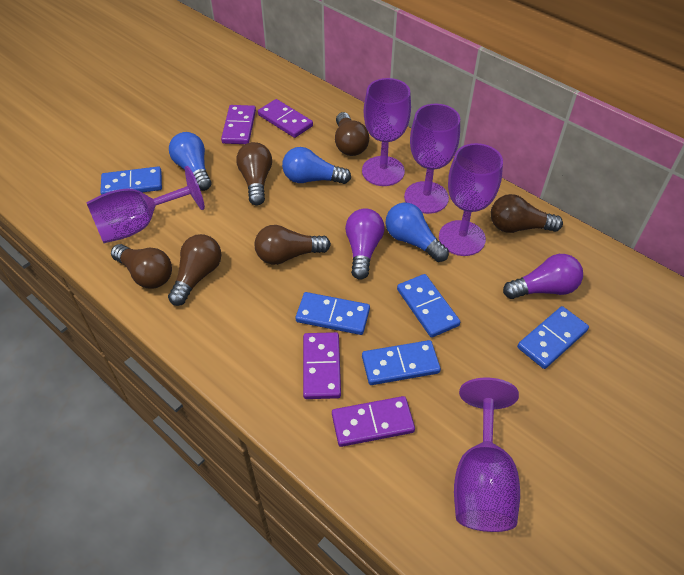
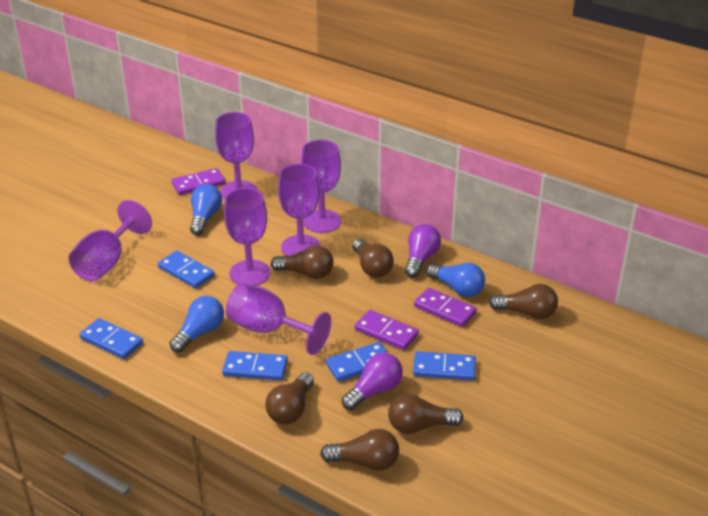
purple domino: 4 -> 3
purple goblet: 5 -> 6

